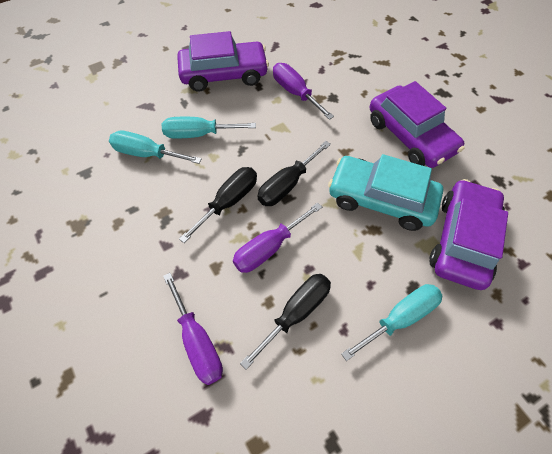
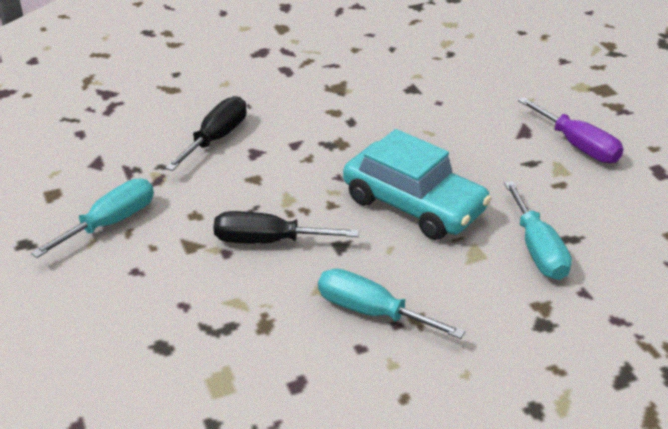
black screwdriver: 3 -> 2
purple car: 3 -> 0
purple screwdriver: 3 -> 1

